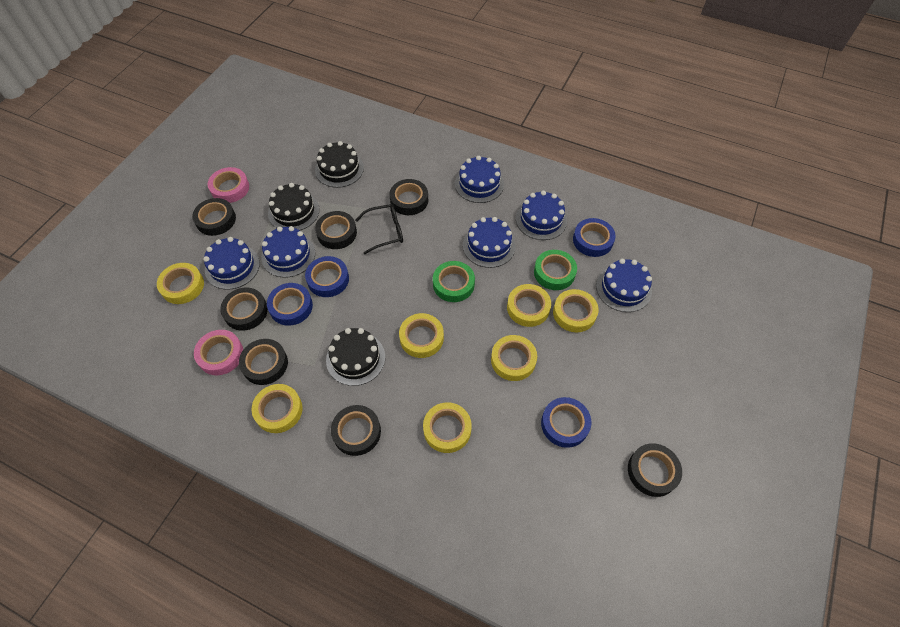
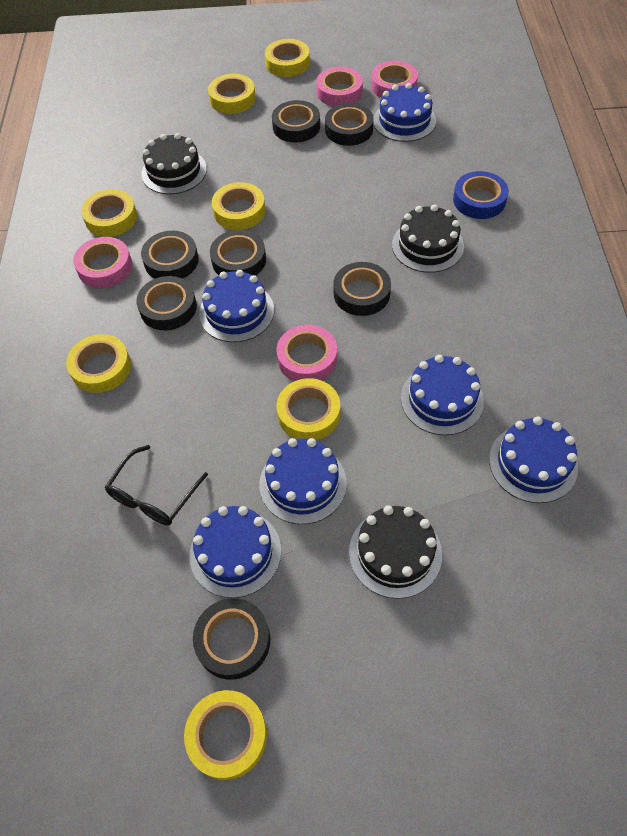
blue tape: 4 -> 1
green tape: 2 -> 0
pink tape: 2 -> 4

